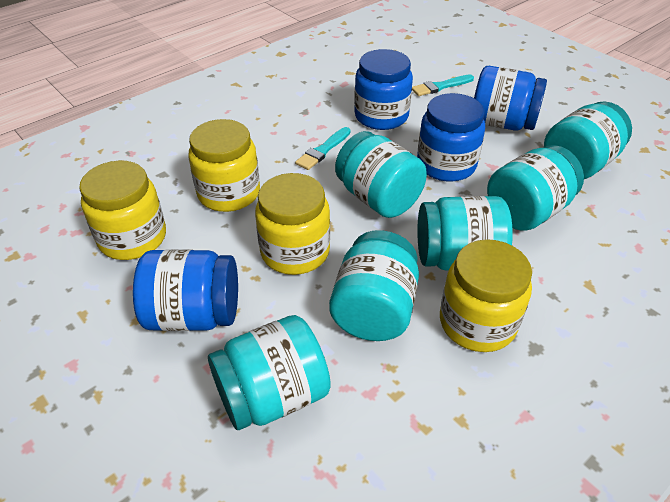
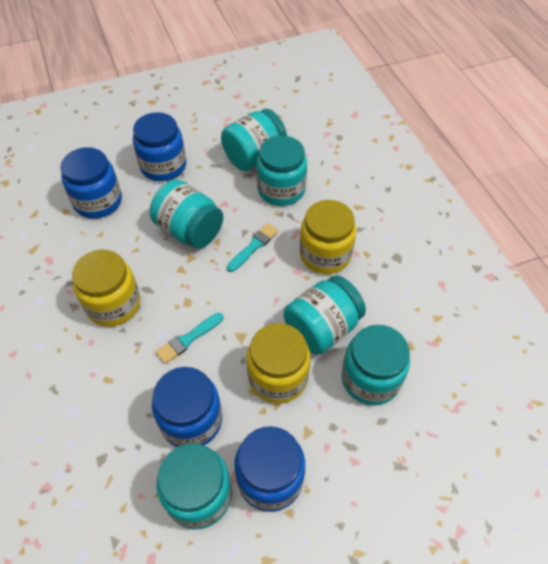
yellow jar: 4 -> 3

